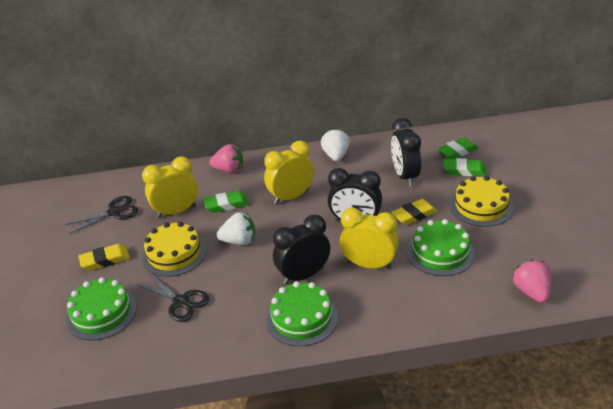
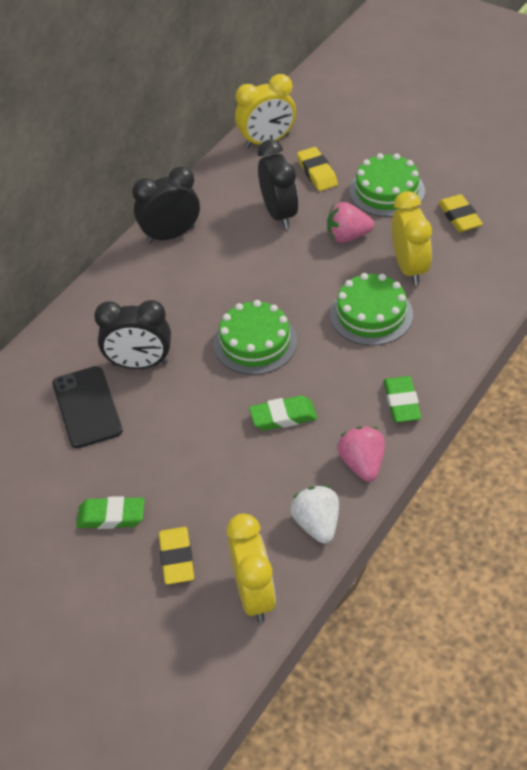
black phone: 0 -> 1
black scissors: 2 -> 0
white strawberry: 2 -> 1
yellow cake: 2 -> 0
yellow eraser: 2 -> 3

